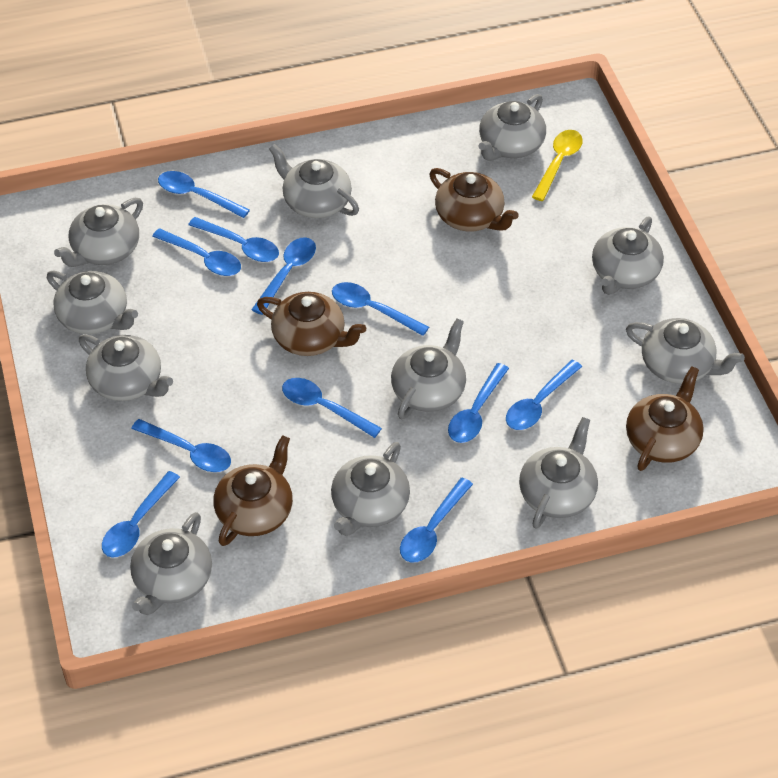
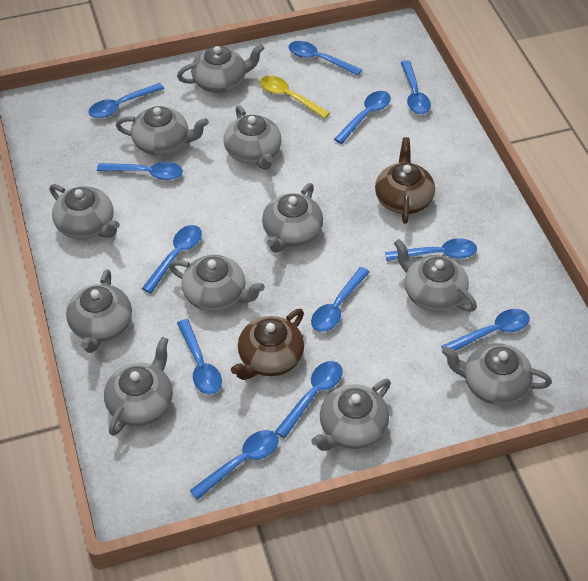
blue spoon: 11 -> 12
brown teapot: 4 -> 2

